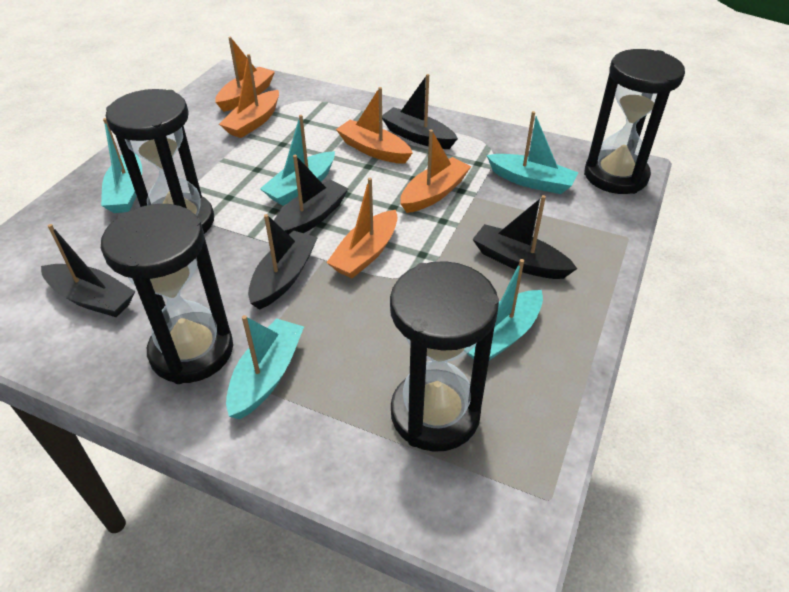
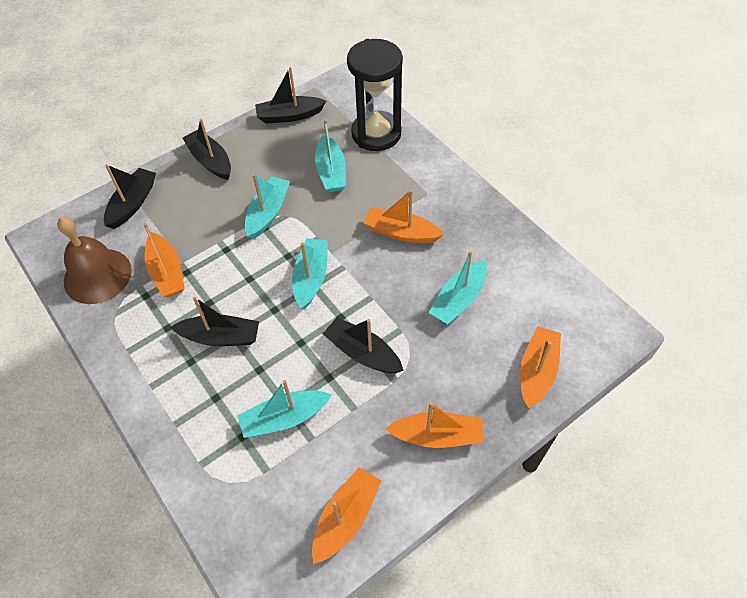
black hourglass: 4 -> 1
brown bell: 0 -> 1

